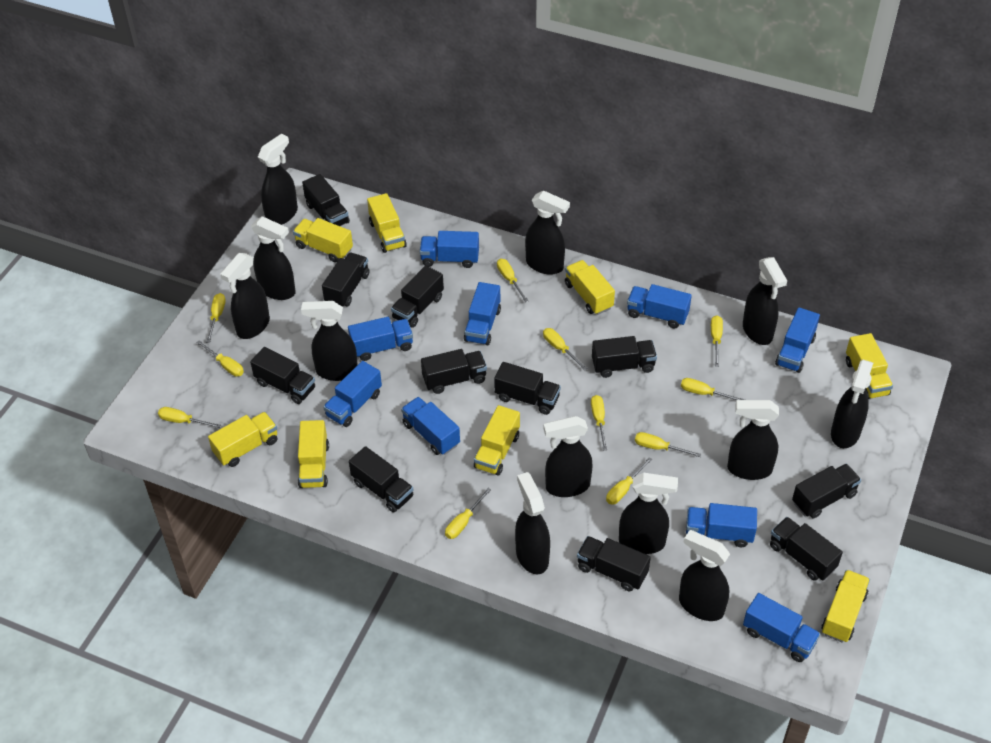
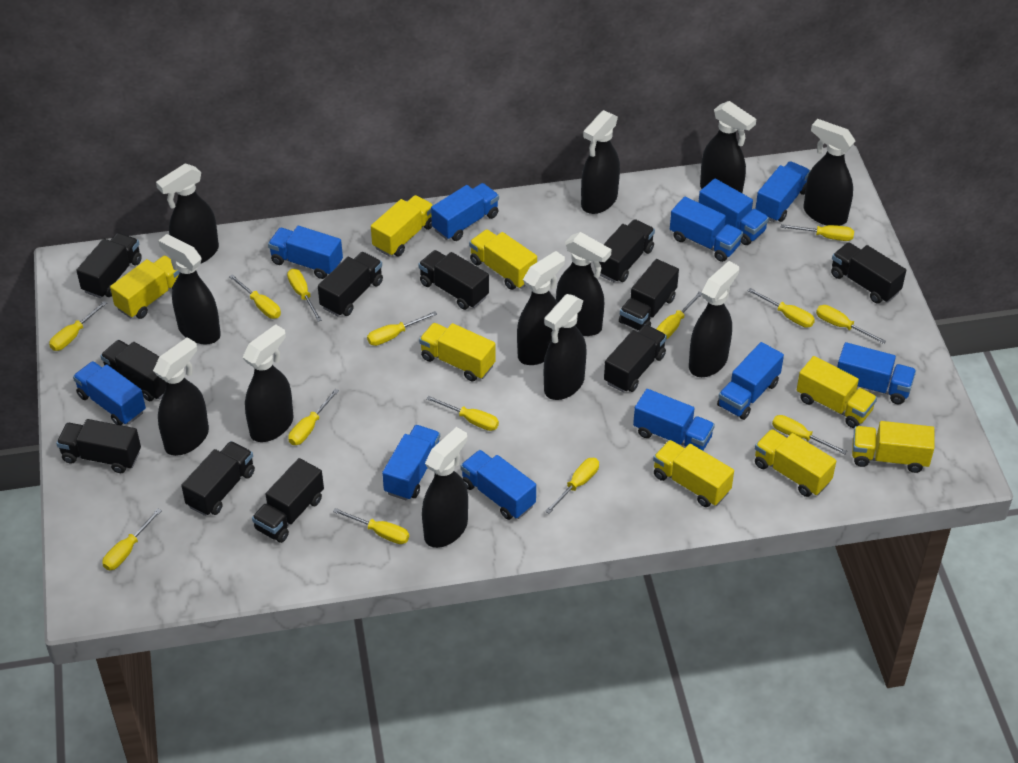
blue truck: 9 -> 11
yellow screwdriver: 11 -> 14

